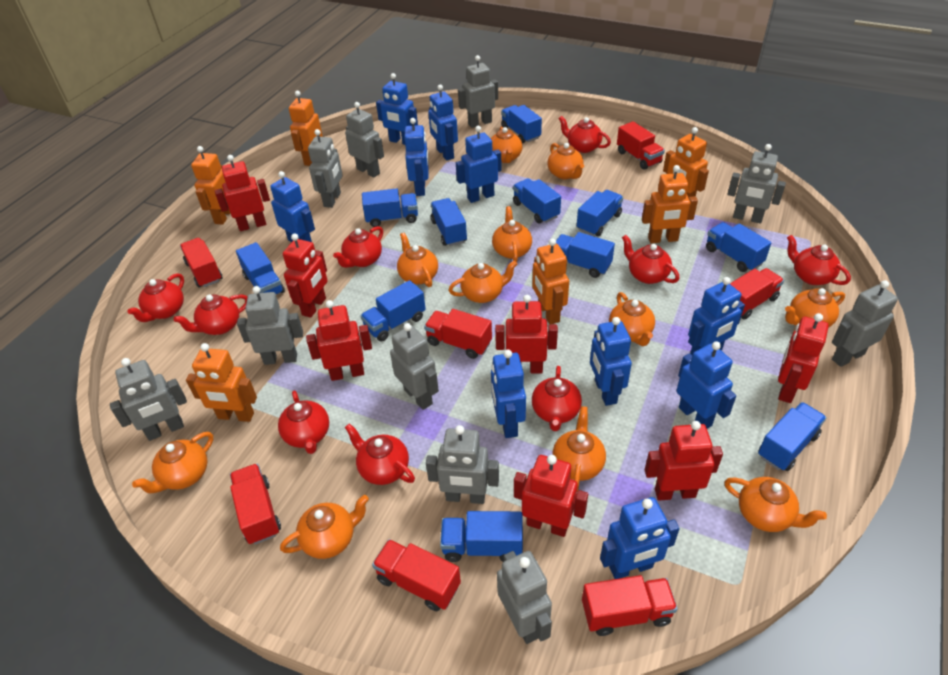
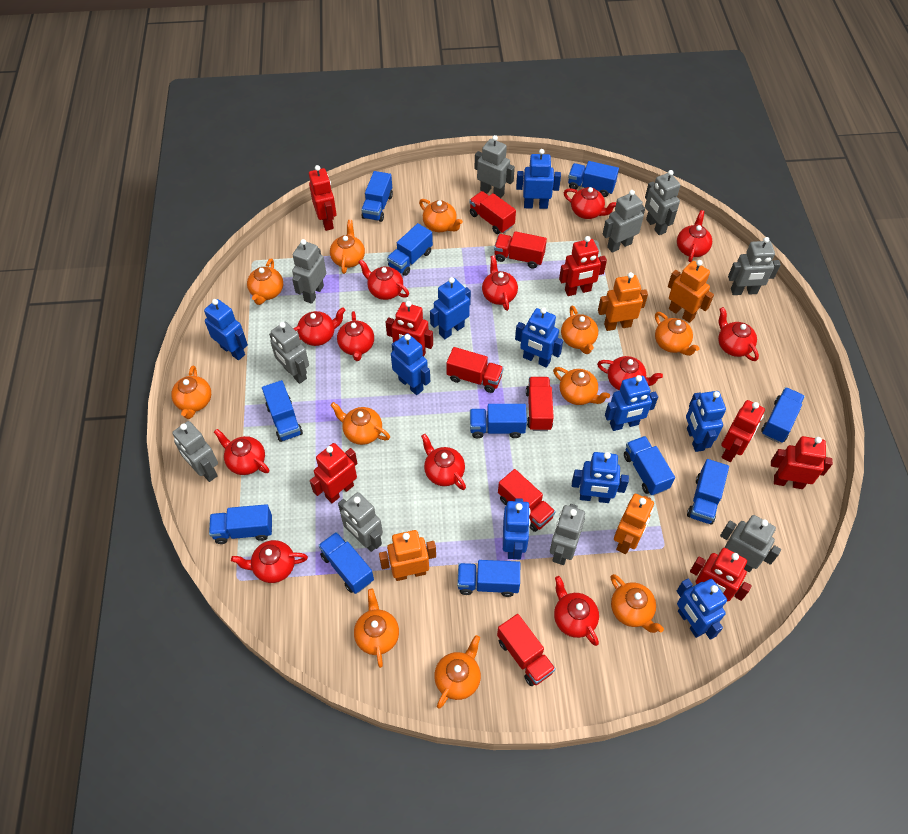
orange robot: 6 -> 4
red teapot: 9 -> 12
red truck: 7 -> 6

